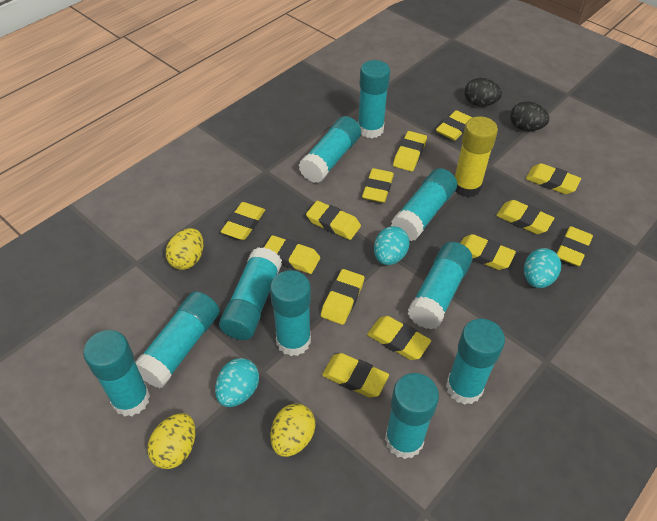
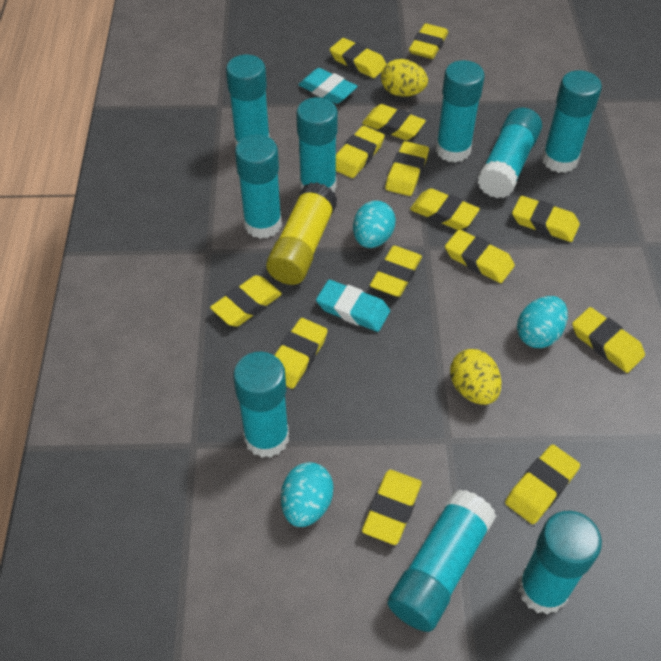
black egg: 2 -> 0
turquoise eraser: 0 -> 2
turquoise glue stick: 10 -> 9
yellow egg: 3 -> 2
yellow eraser: 13 -> 14

